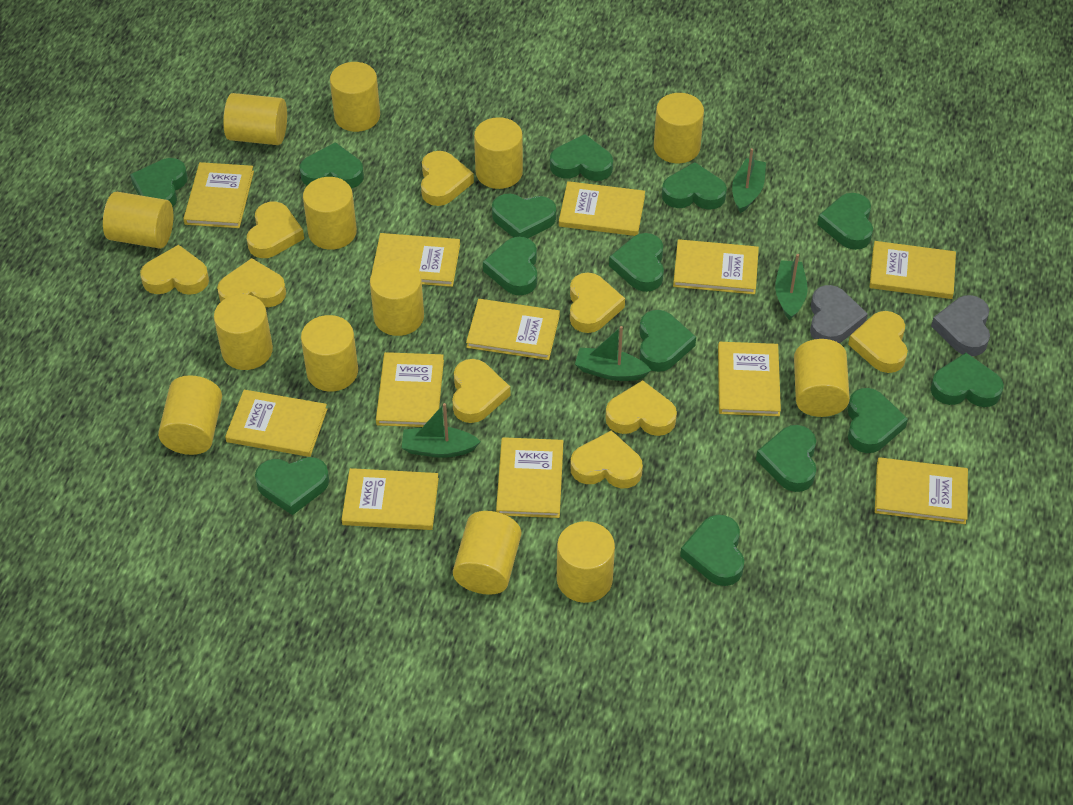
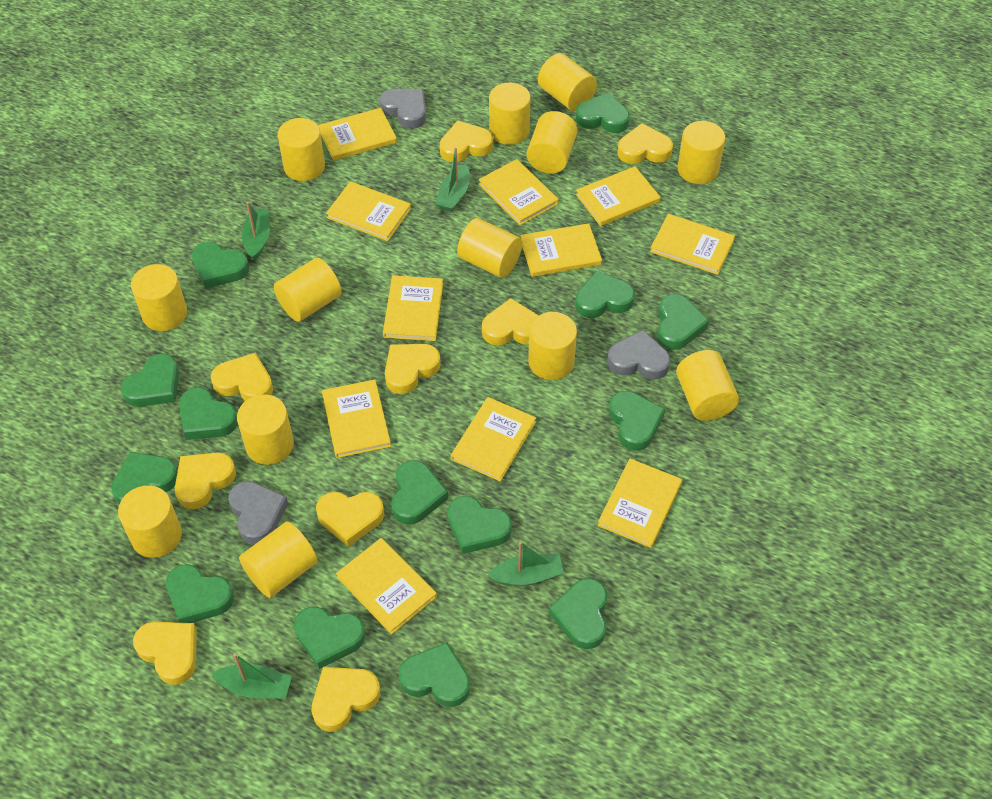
grey heart: 2 -> 3
yellow book: 12 -> 11

